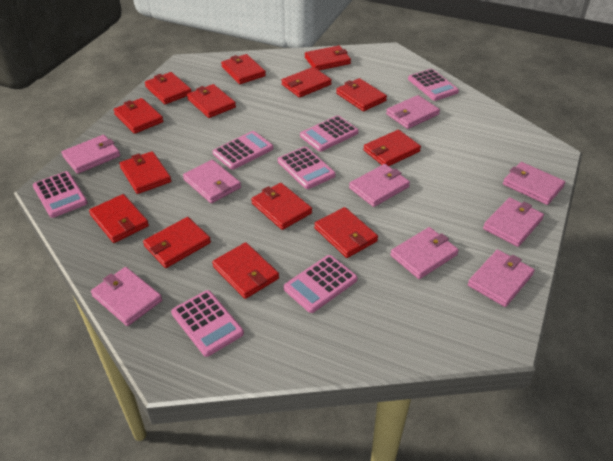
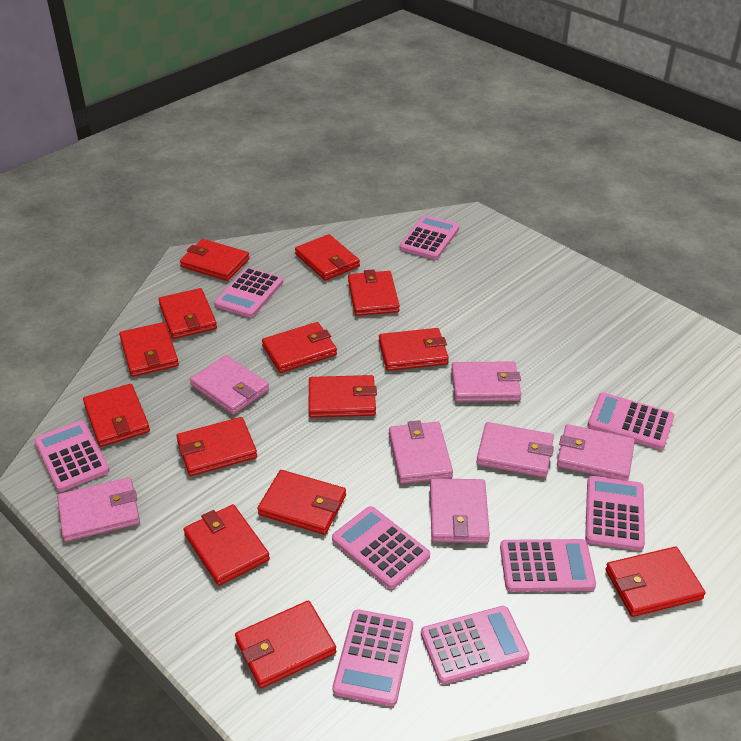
pink calculator: 7 -> 9
pink wallet: 9 -> 7

